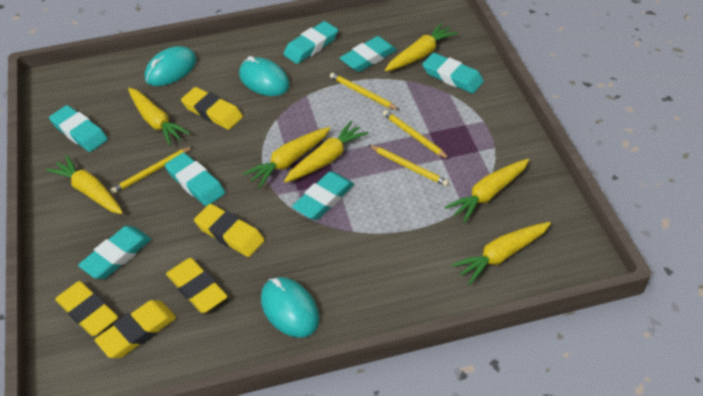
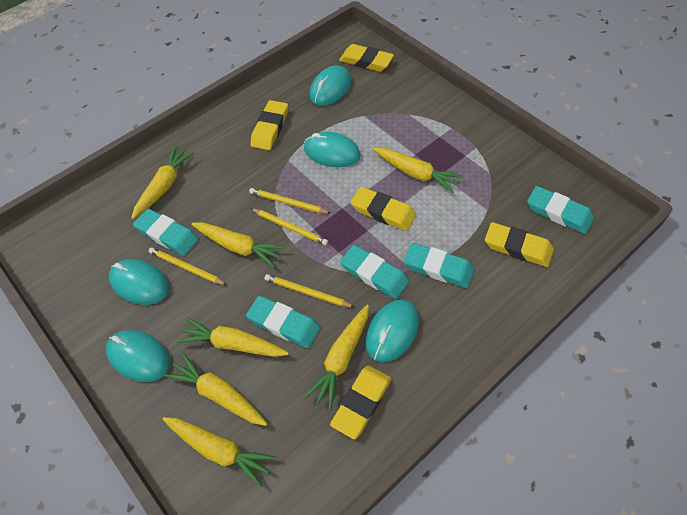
turquoise eraser: 7 -> 5
turquoise mouse: 3 -> 5

